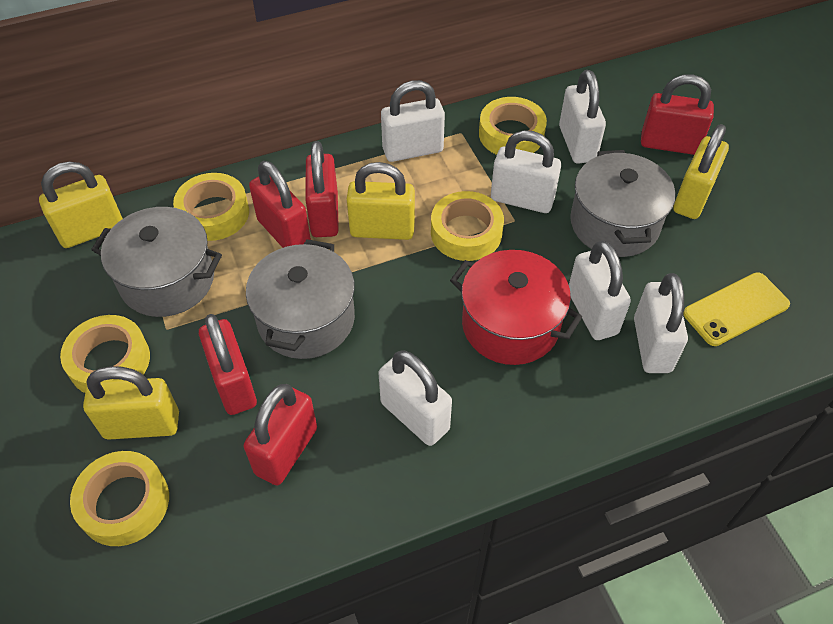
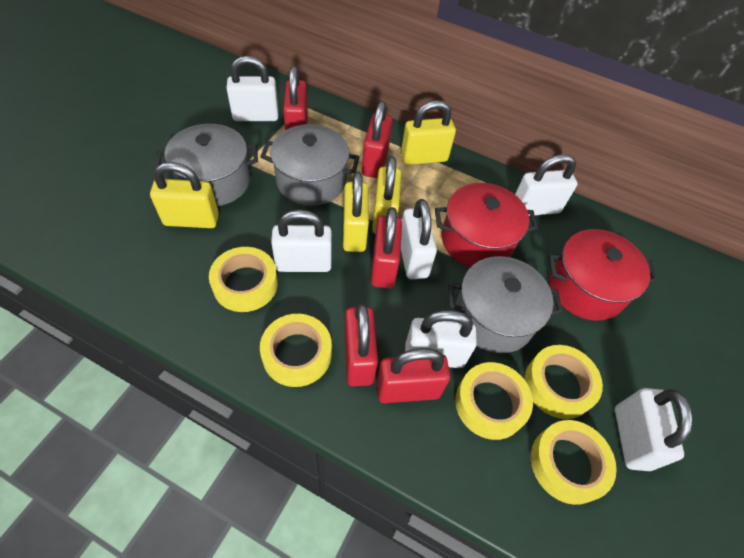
red pot: 1 -> 2
yellow phone: 1 -> 0

